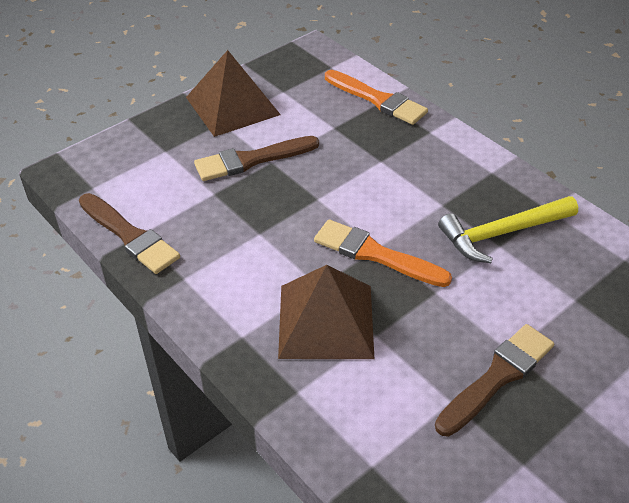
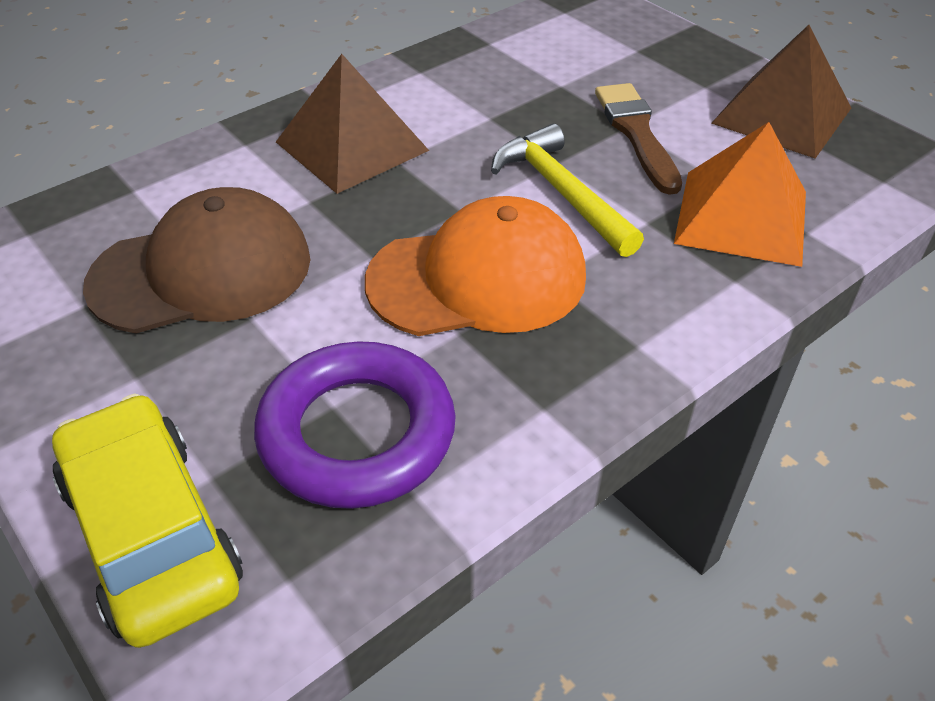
brown brush: 3 -> 1
brown cap: 0 -> 1
orange brush: 2 -> 0
orange cap: 0 -> 1
orange pyramid: 0 -> 1
purple ring: 0 -> 1
yellow car: 0 -> 1

